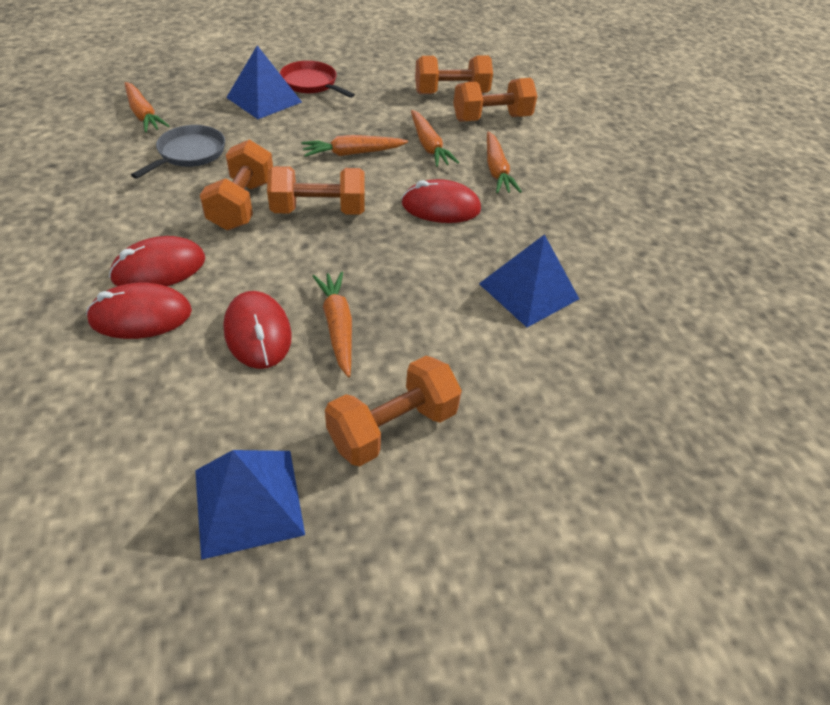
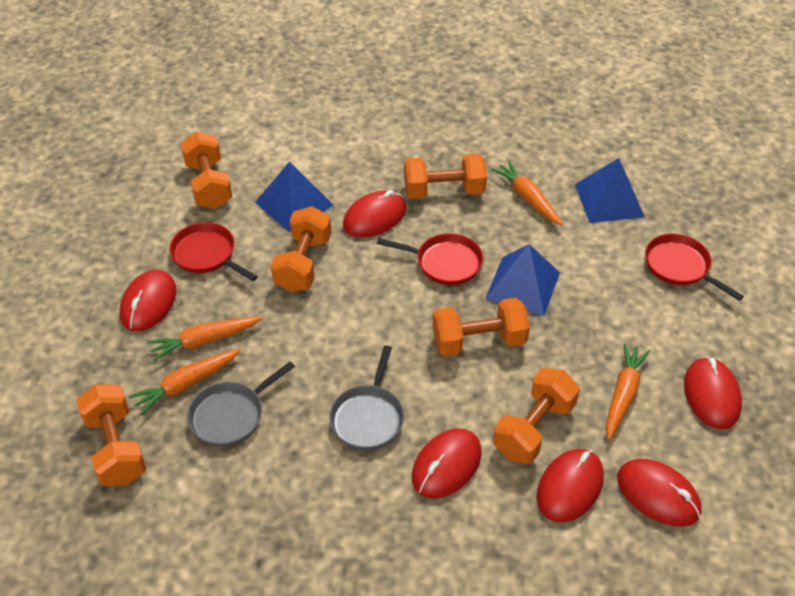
grey pan: 1 -> 2
orange carrot: 5 -> 4
orange dumbbell: 5 -> 6
red mouse: 4 -> 6
red pan: 1 -> 3

